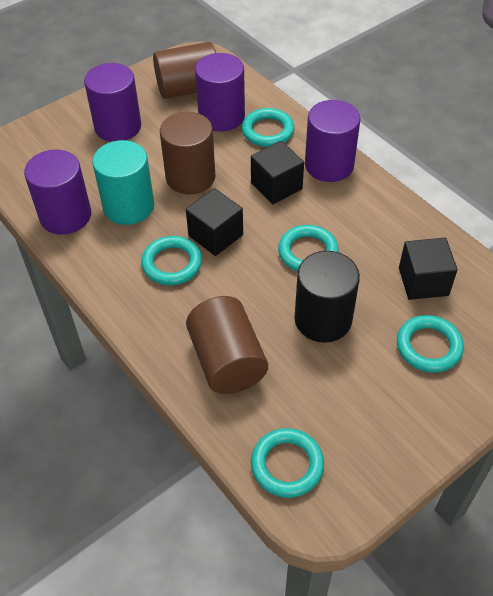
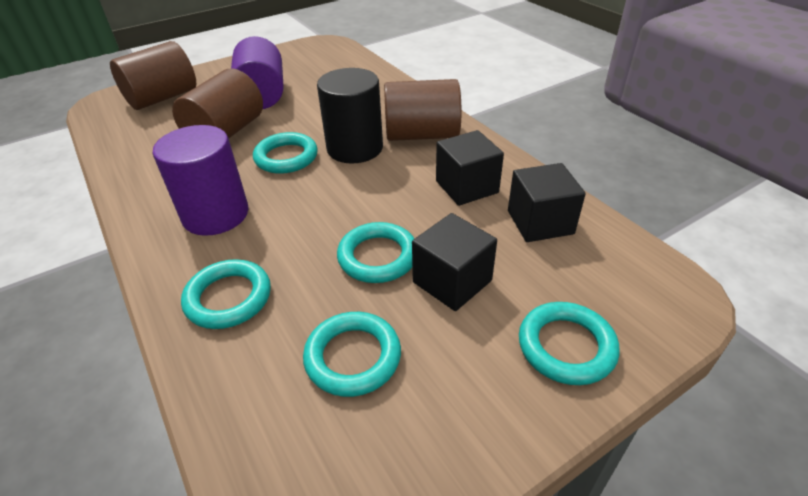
purple cylinder: 4 -> 2
turquoise cylinder: 1 -> 0

